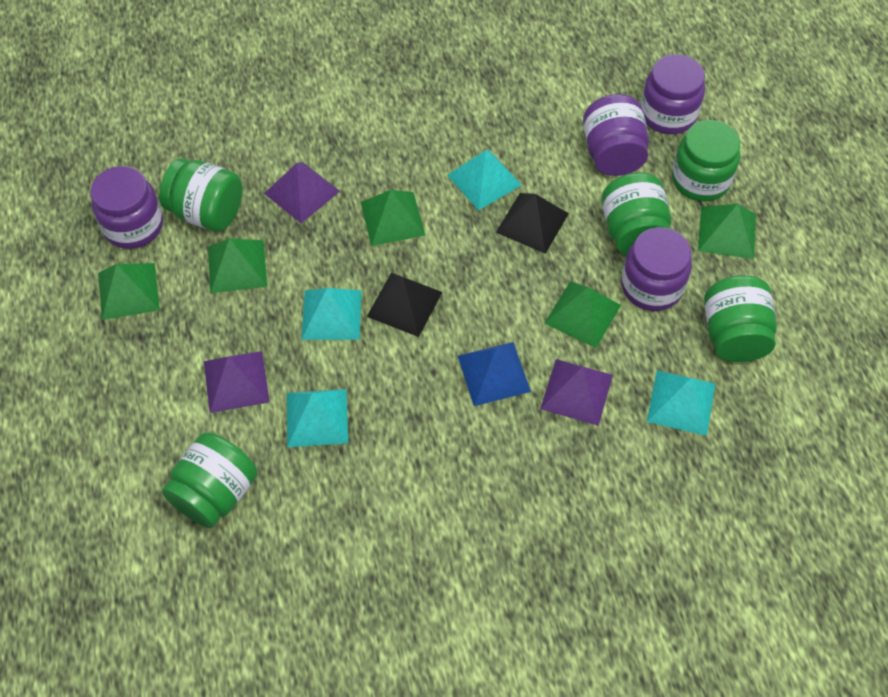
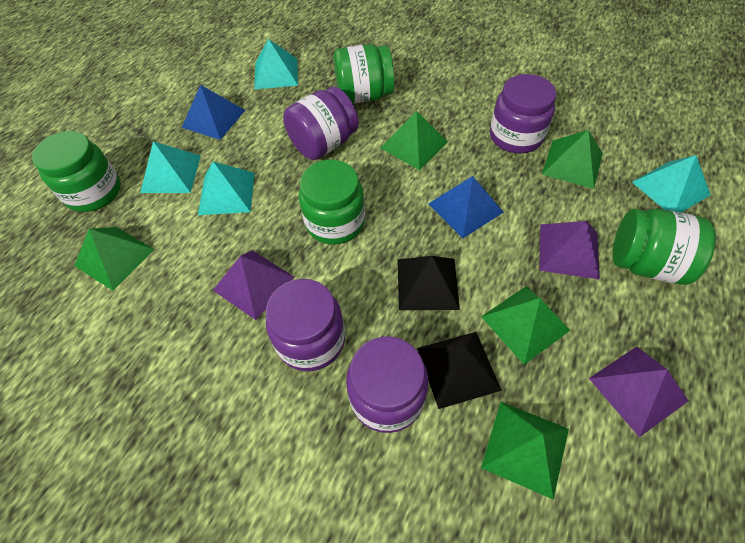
blue pyramid: 1 -> 2
green jar: 5 -> 4

